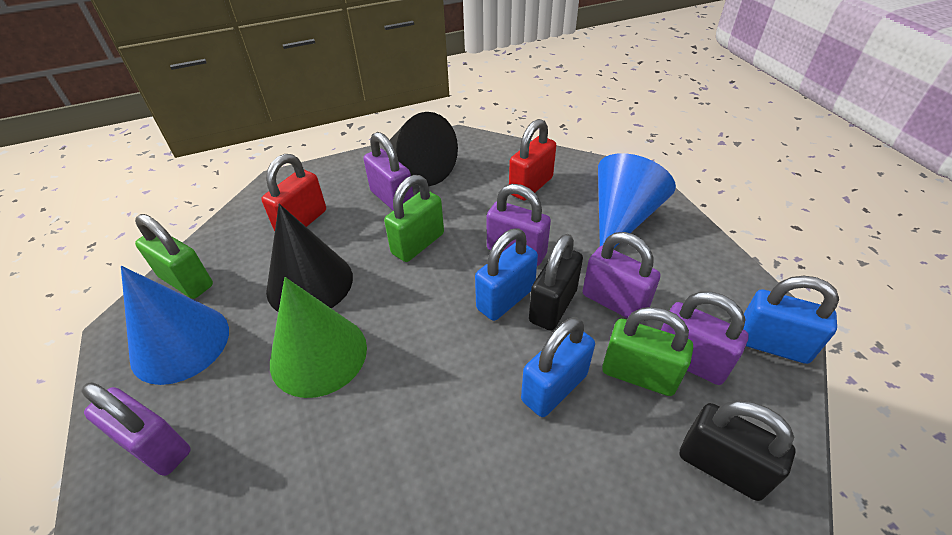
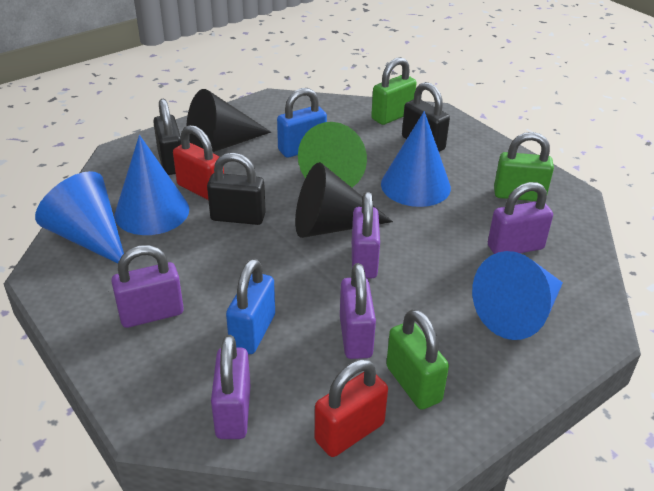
black padlock: 2 -> 3
blue cone: 2 -> 4
blue padlock: 3 -> 2

